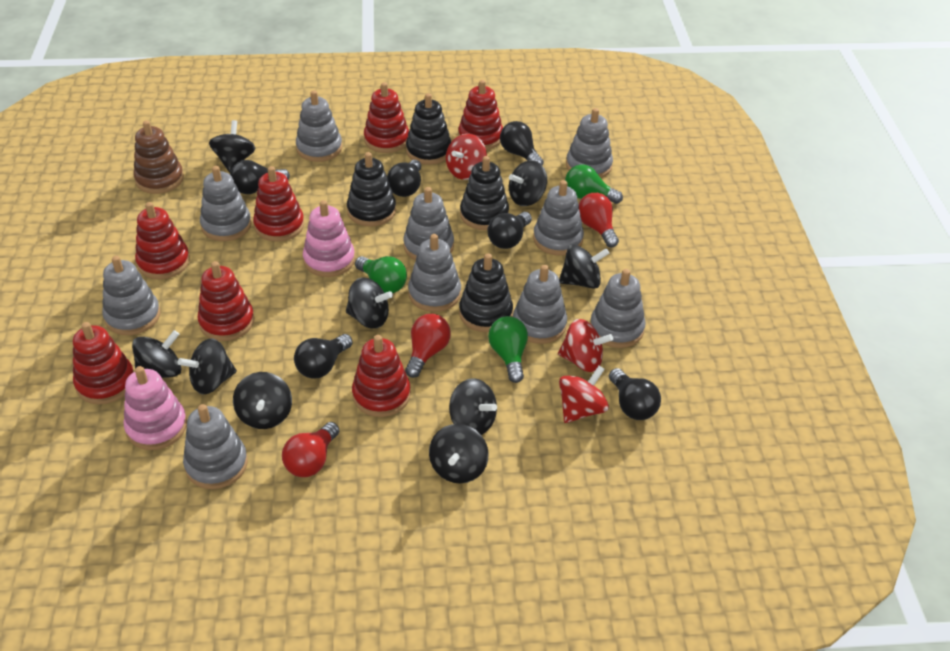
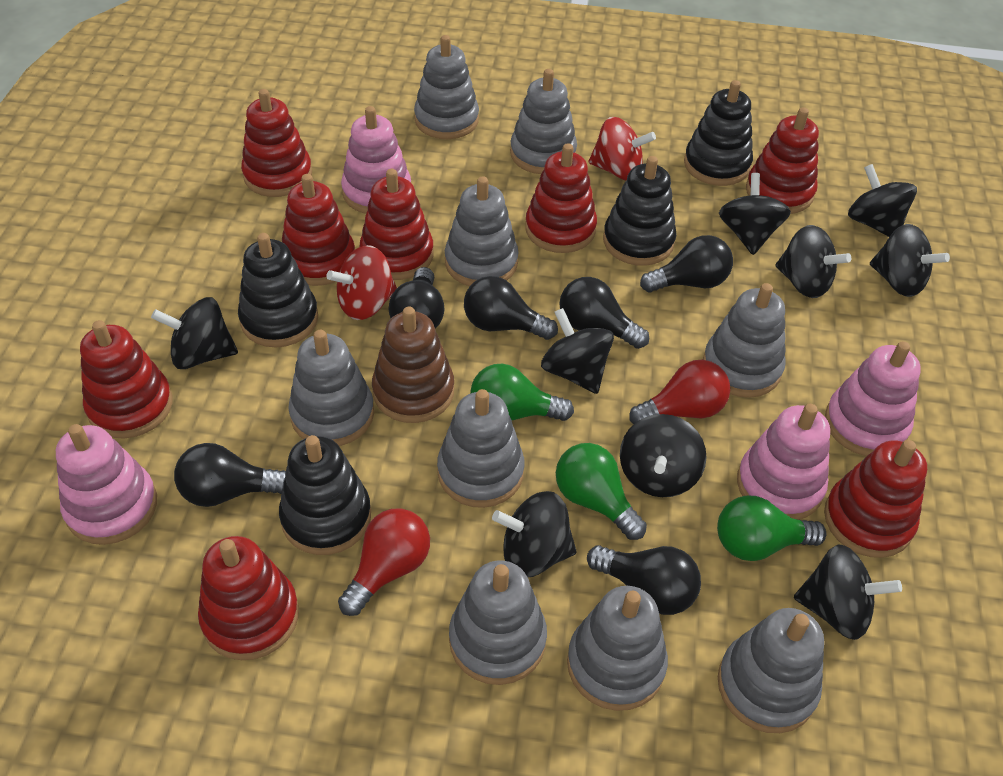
grey stacking toy: 10 -> 9
pink stacking toy: 2 -> 4
red light bulb: 3 -> 2
red spinning top: 3 -> 2
red stacking toy: 7 -> 8

